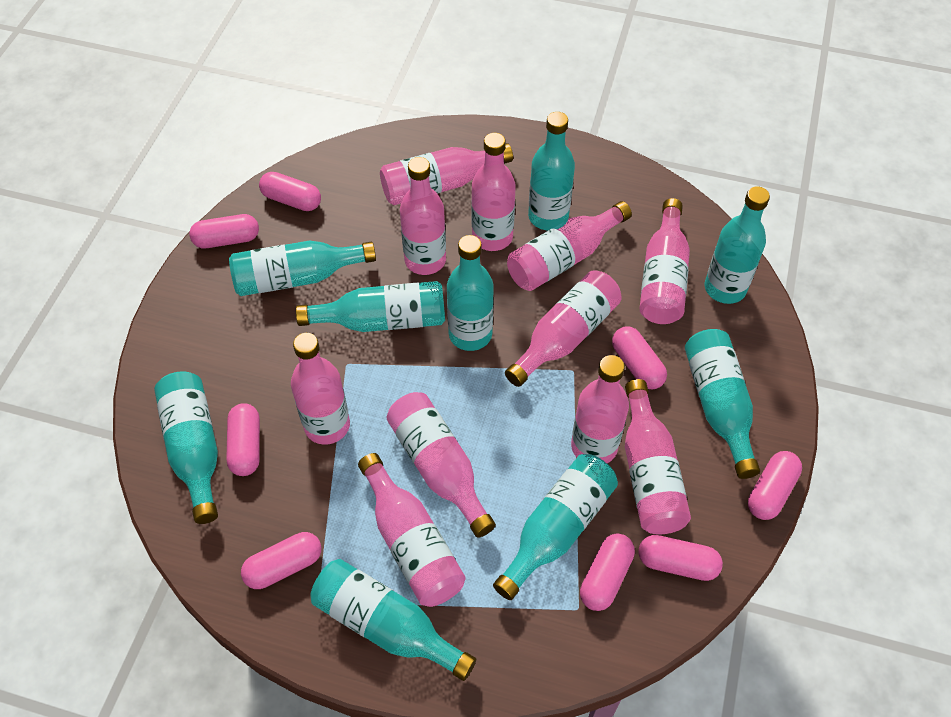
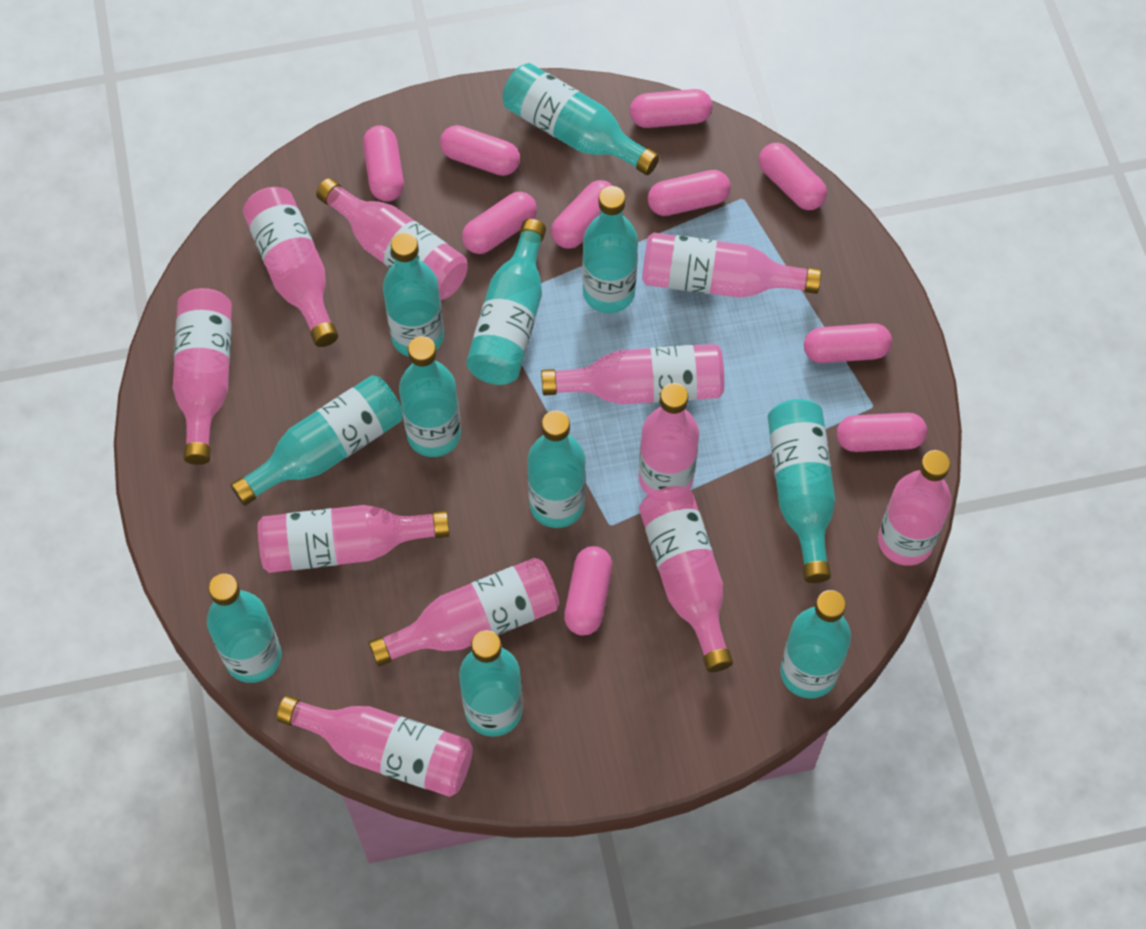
pink capsule: 8 -> 10
turquoise bottle: 9 -> 11

